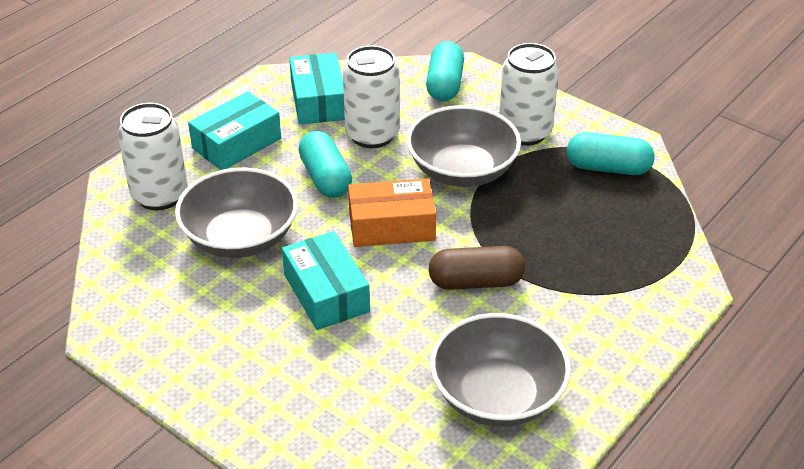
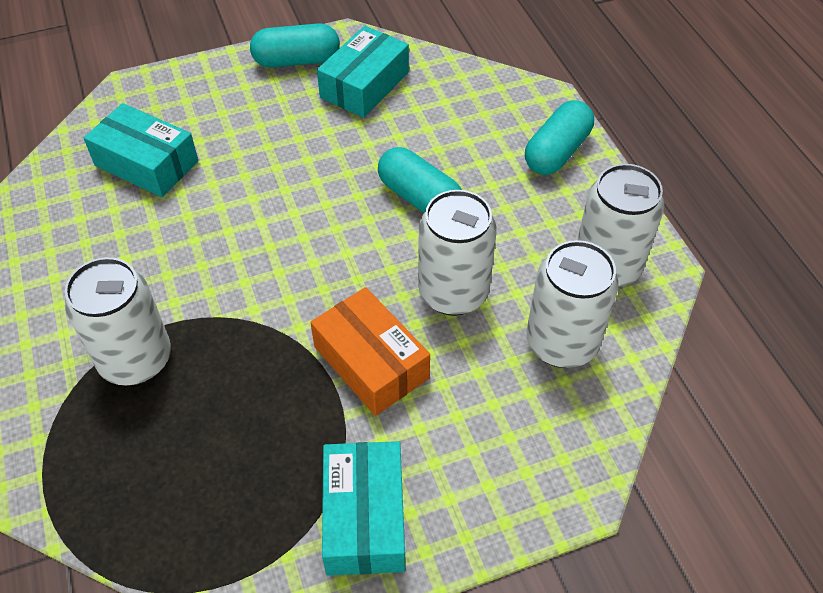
brown capsule: 1 -> 0
grey bowl: 3 -> 0
white can: 3 -> 4

